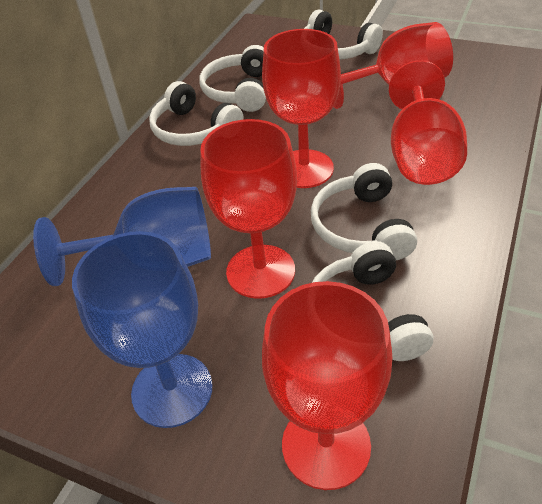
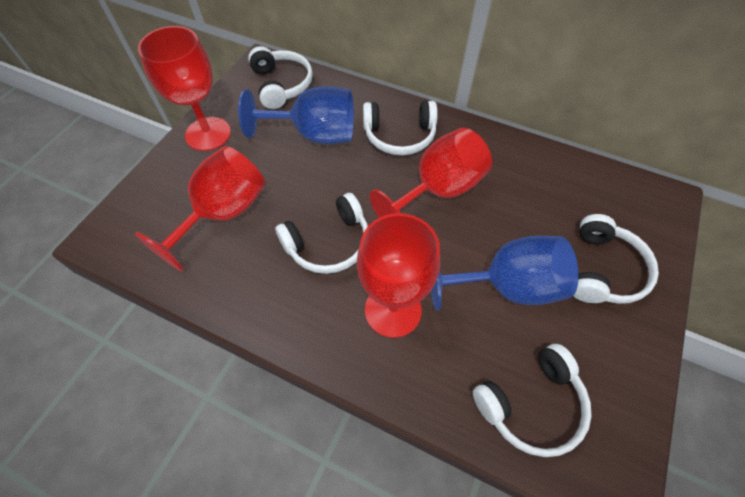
red goblet: 5 -> 4

